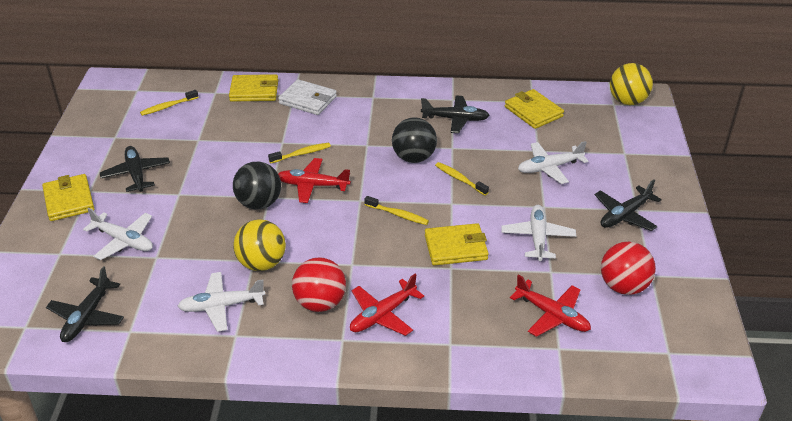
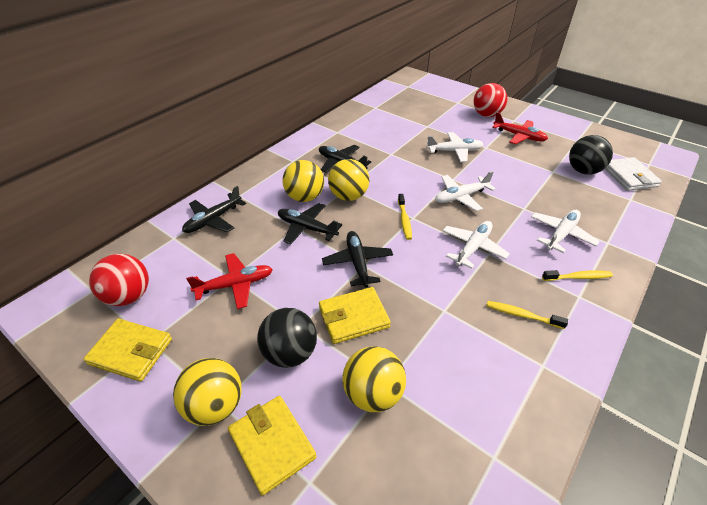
red plane: 3 -> 2
yellow ball: 2 -> 4
yellow toothbrush: 4 -> 3
yellow wallet: 4 -> 3

